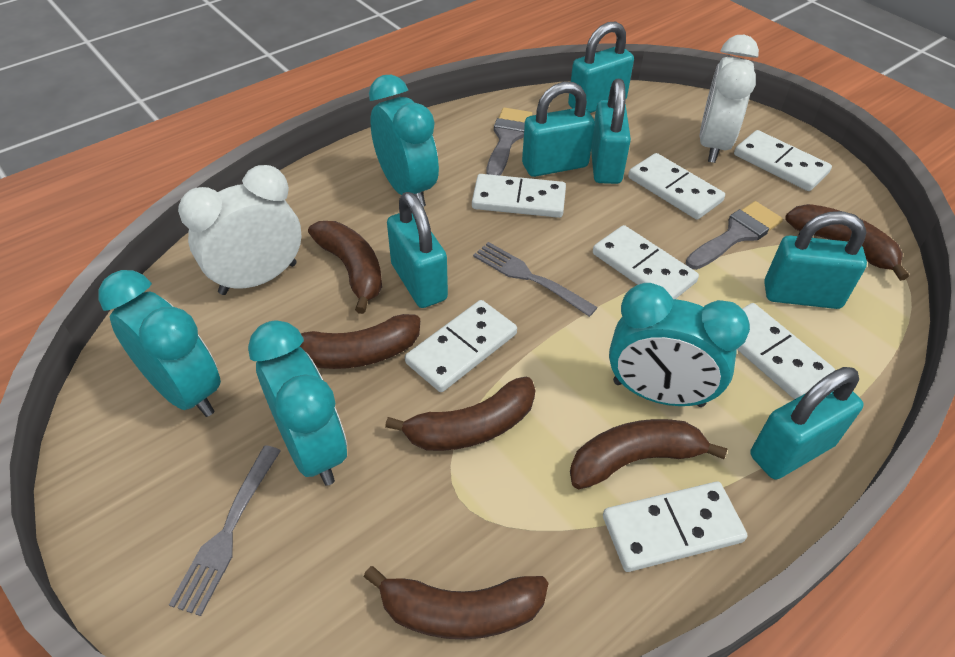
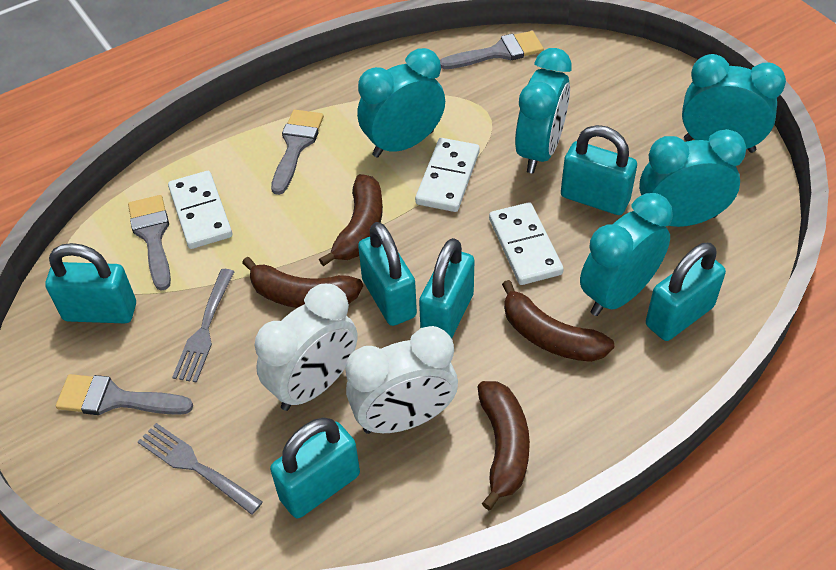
brown banana: 6 -> 4
grey brush: 2 -> 4
turquoise clock: 4 -> 5
white domino: 7 -> 3

